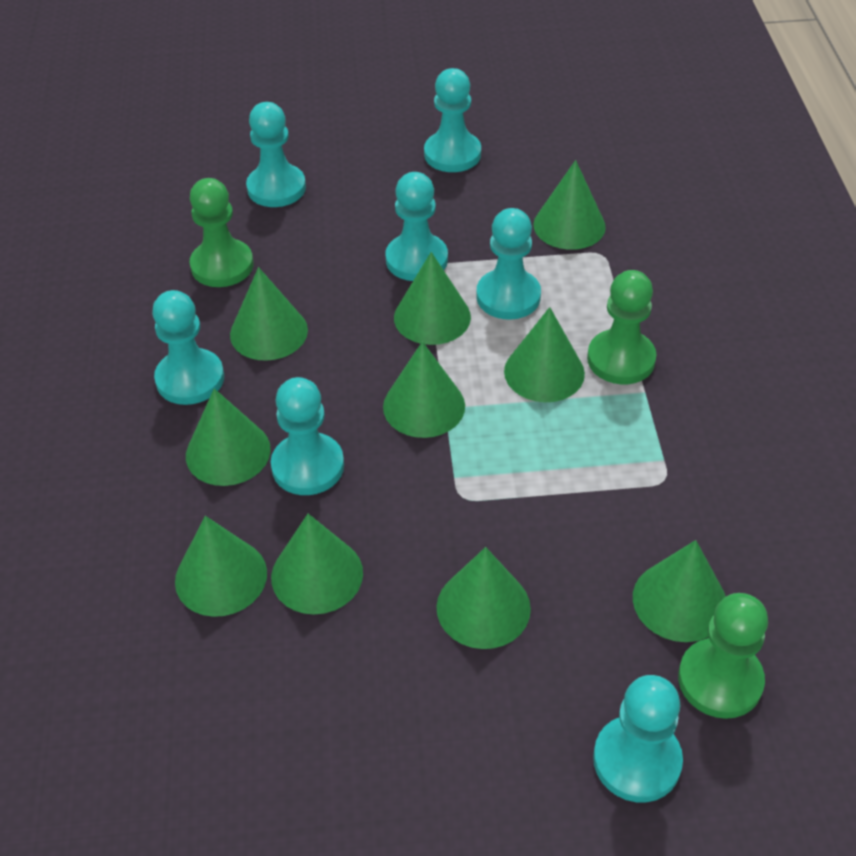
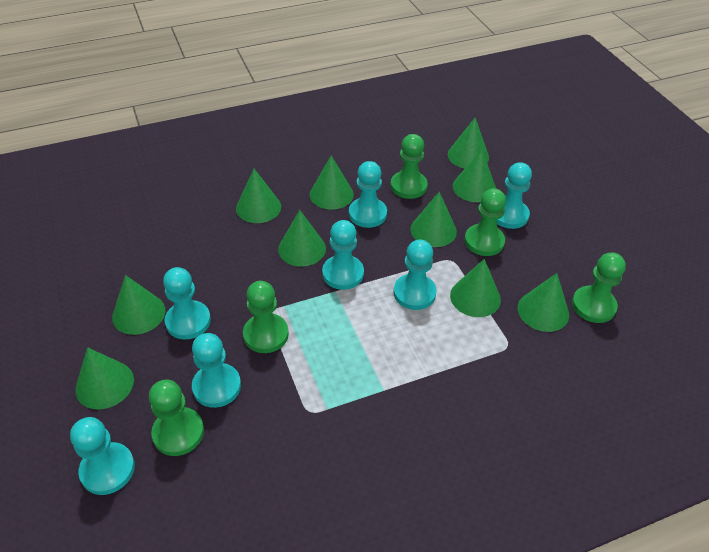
green pawn: 3 -> 5

